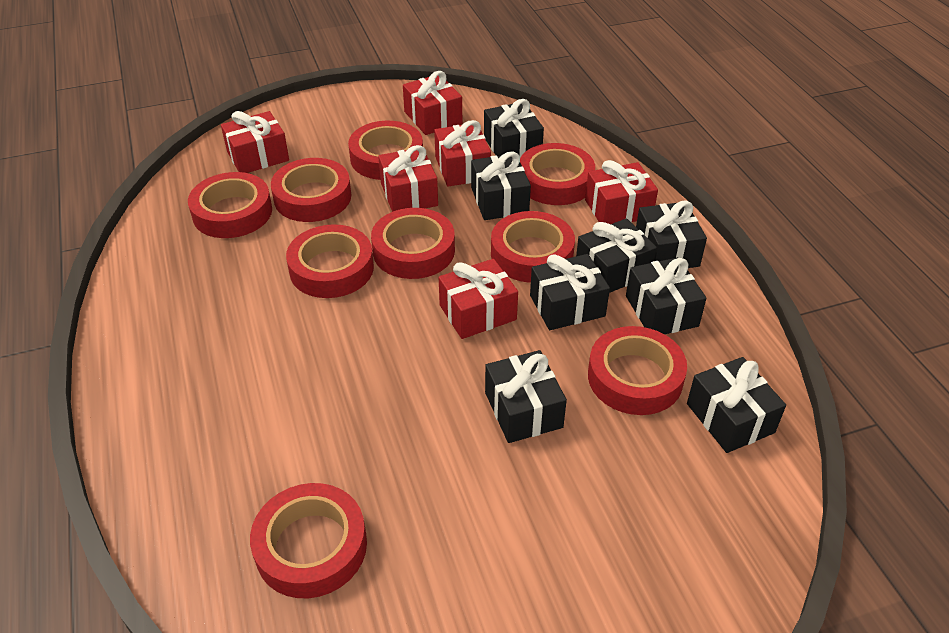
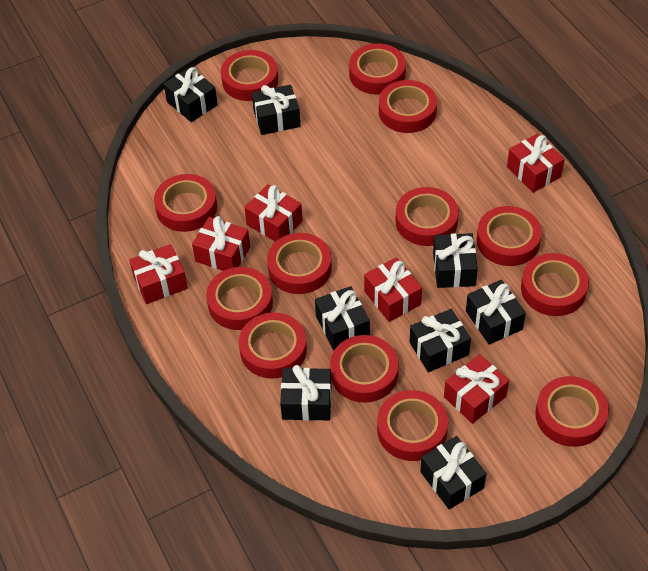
red tape: 9 -> 13

